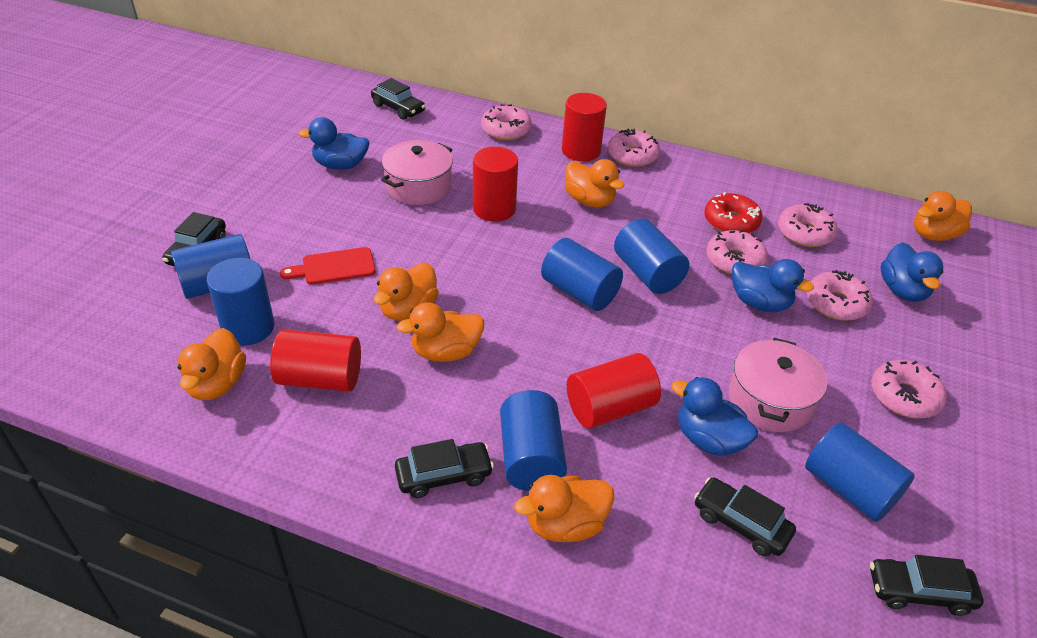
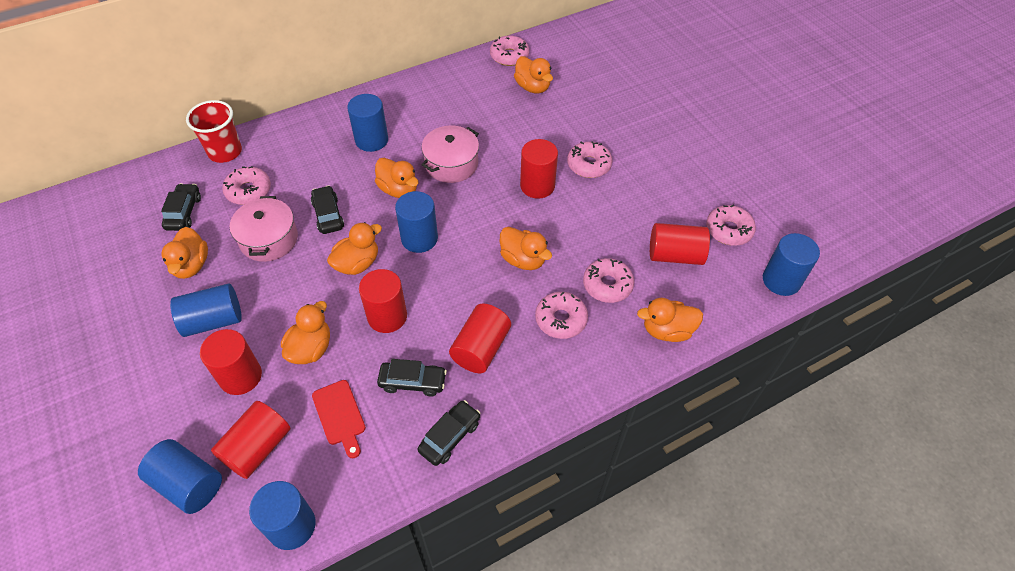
black car: 5 -> 4
blue duck: 4 -> 0
orange duck: 6 -> 7
red cup: 0 -> 1
red cylinder: 4 -> 6
red donut: 1 -> 0

